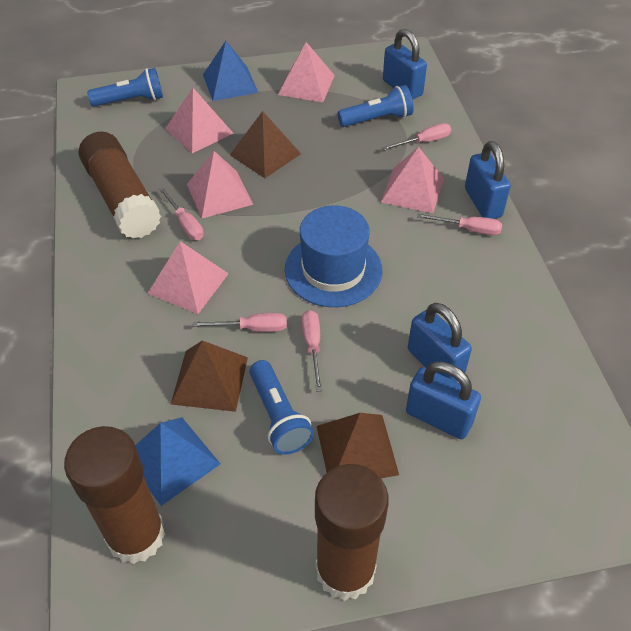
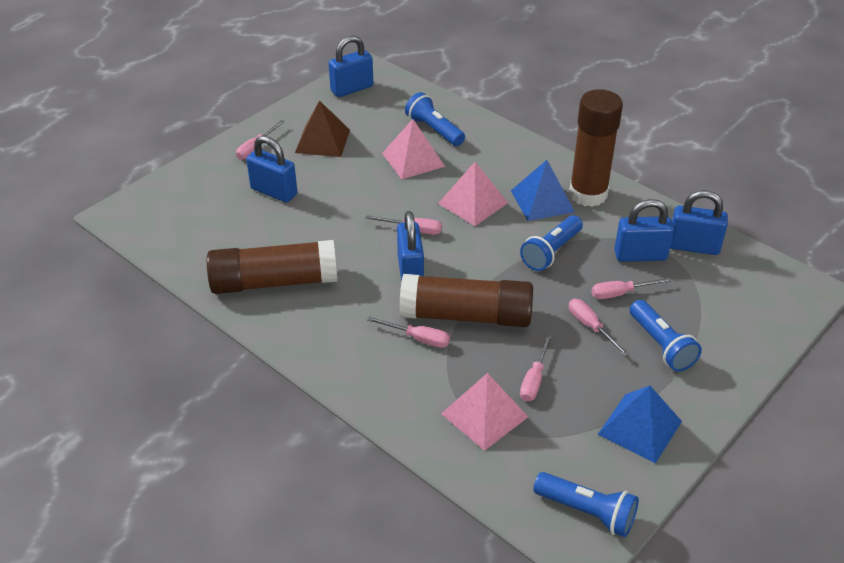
blue flashlight: 3 -> 4
blue hat: 1 -> 0
blue padlock: 4 -> 5
brown pyramid: 3 -> 1
pink pyramid: 5 -> 3
pink screwdriver: 5 -> 6

